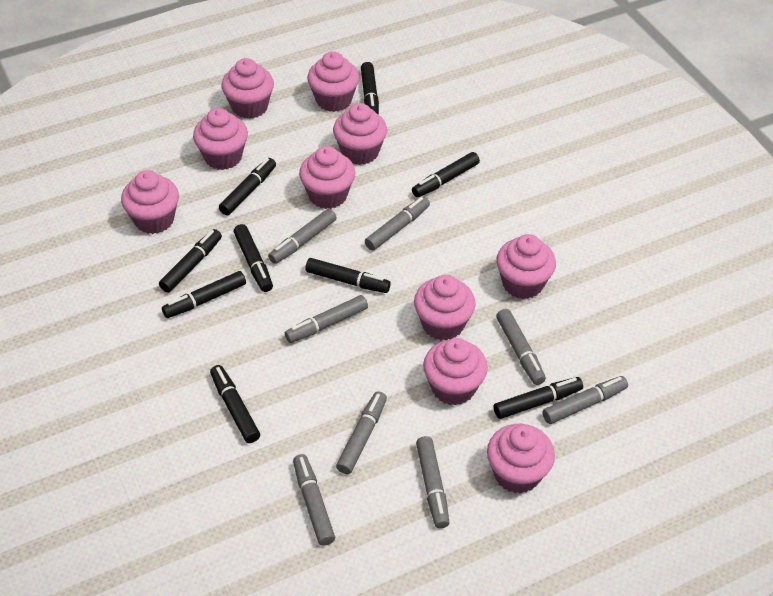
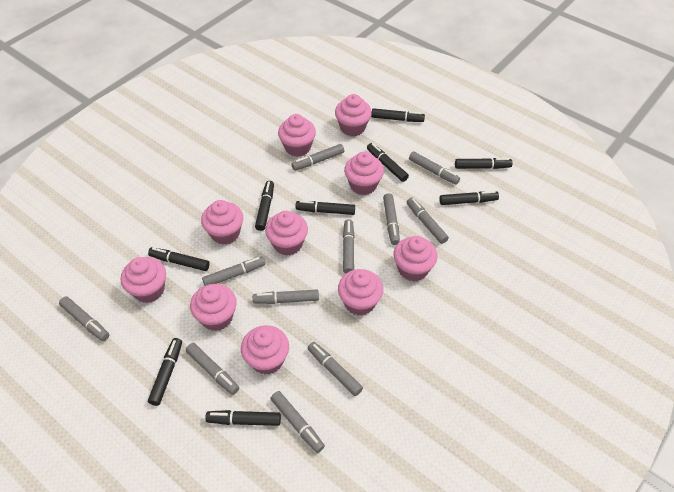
grey marker: 8 -> 11

